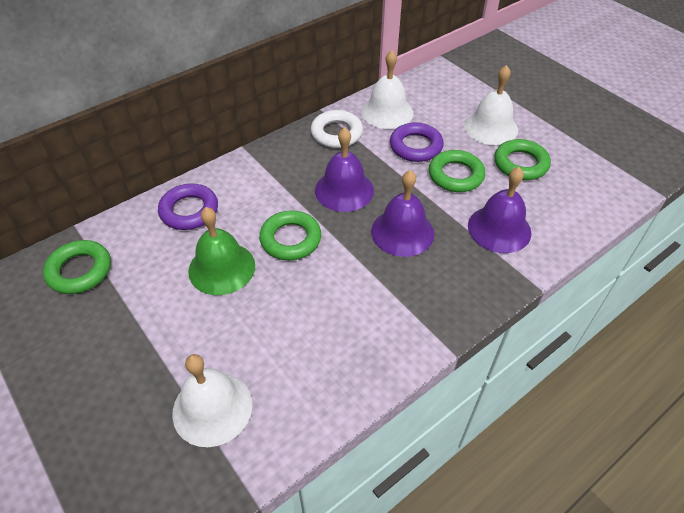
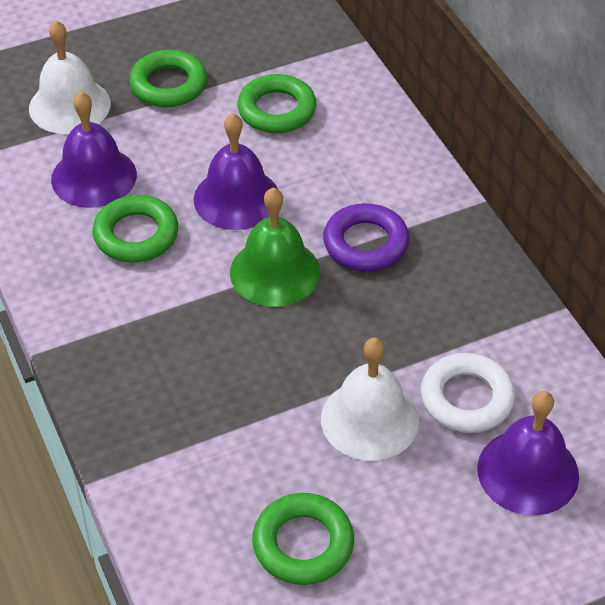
purple ring: 2 -> 1
white bell: 3 -> 2

